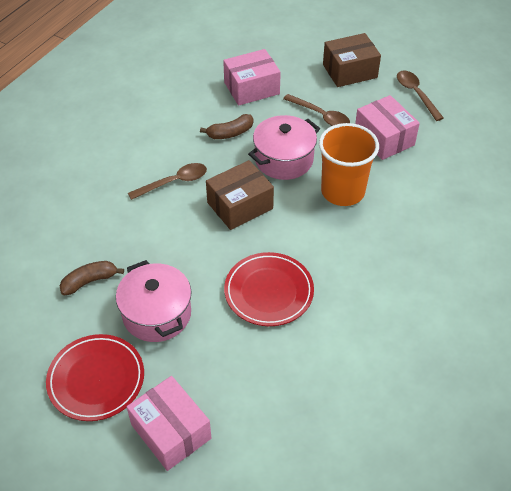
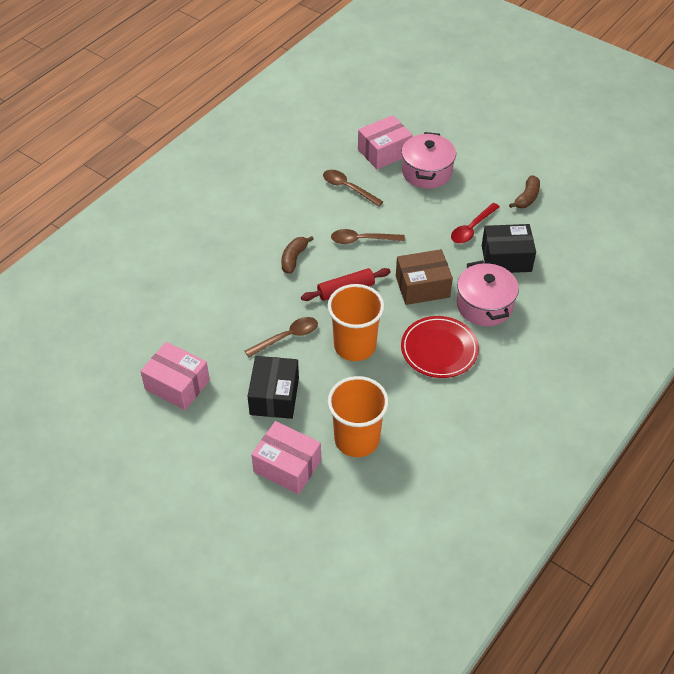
black box: 0 -> 2
brown box: 2 -> 1
orange cup: 1 -> 2
red plate: 2 -> 1
red rolling pin: 0 -> 1
red spoon: 0 -> 1

